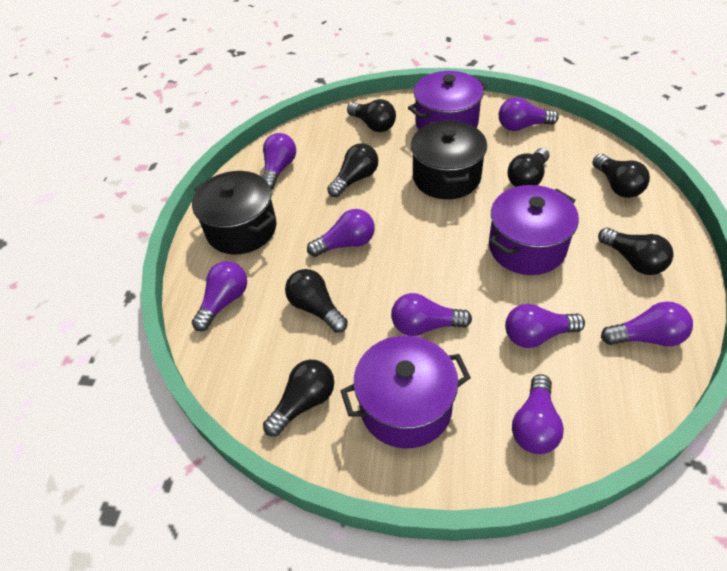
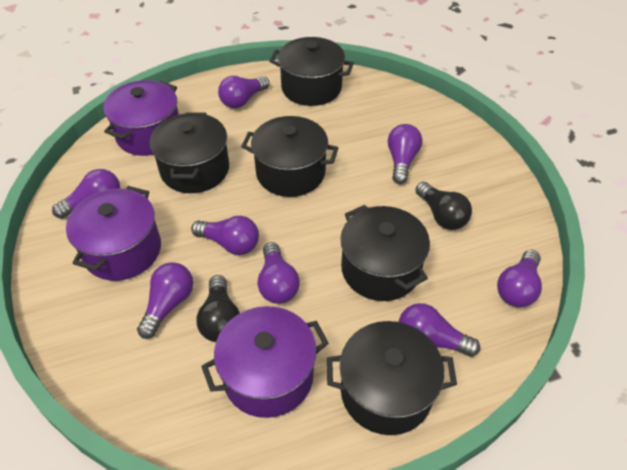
black light bulb: 7 -> 2
black pot: 2 -> 5

